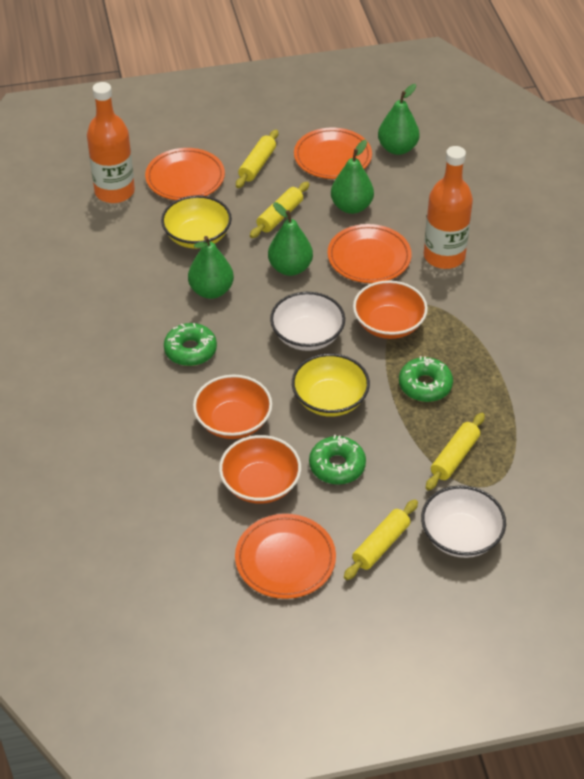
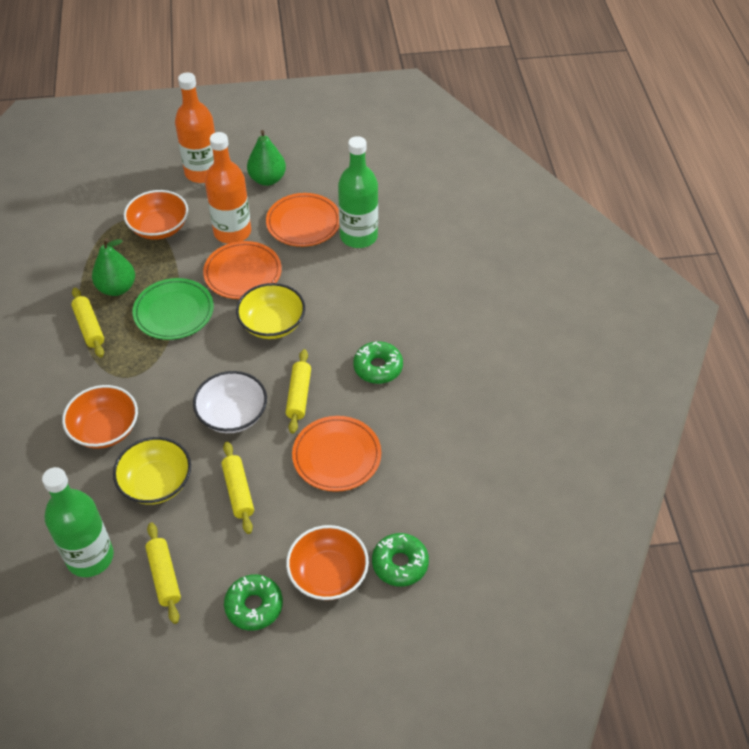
green bottle: 0 -> 2
green pear: 4 -> 2
green plate: 0 -> 1
orange plate: 4 -> 3
white bowl: 2 -> 1

